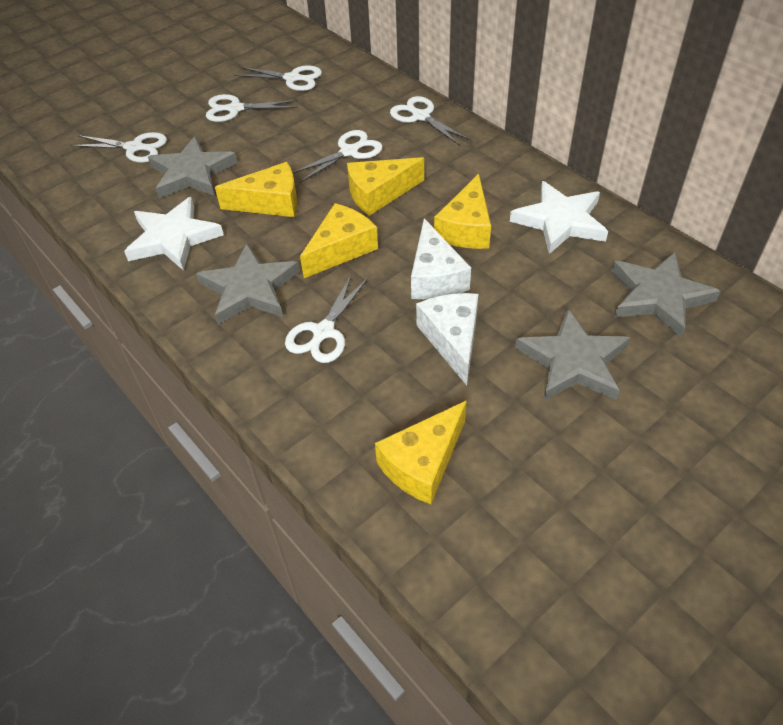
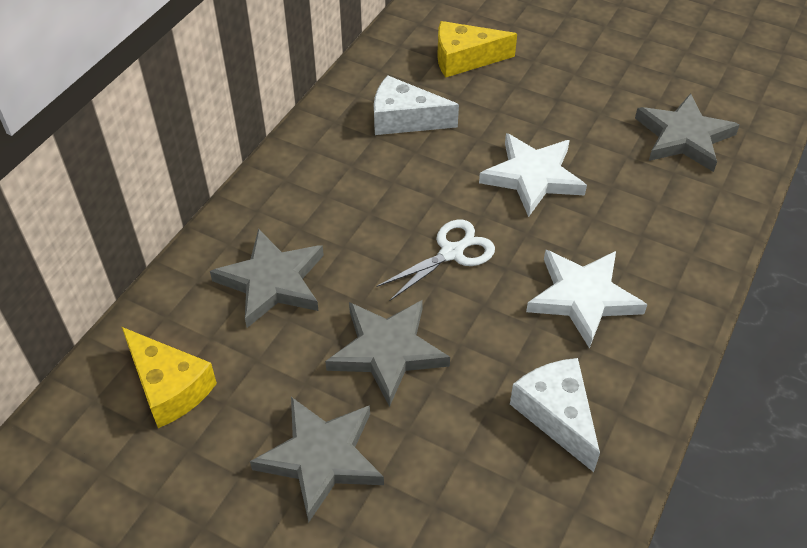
white scissors: 6 -> 1
yellow cheese: 5 -> 2

